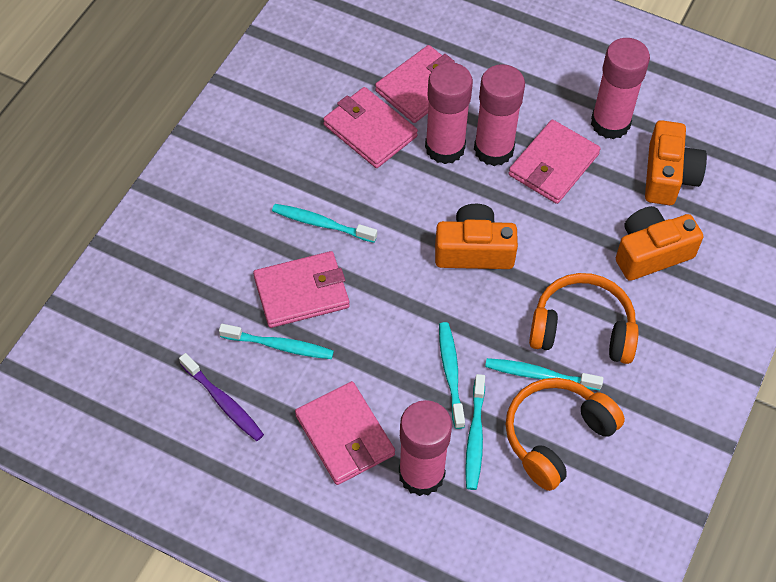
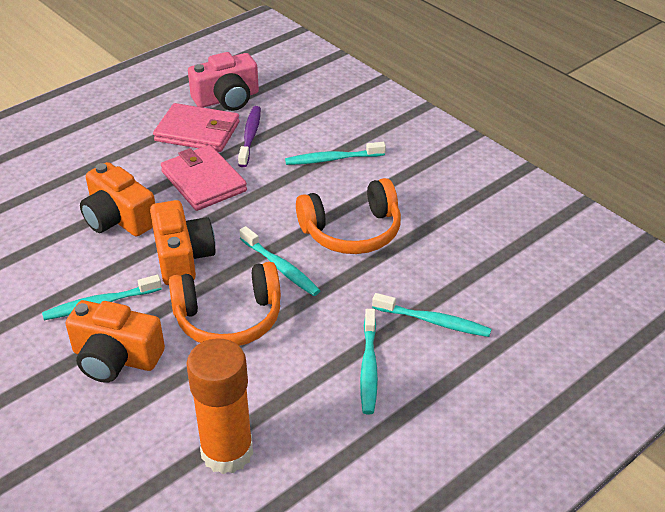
orange glue stick: 0 -> 1
pink camera: 0 -> 1
pink glue stick: 4 -> 0
pink wallet: 5 -> 2

